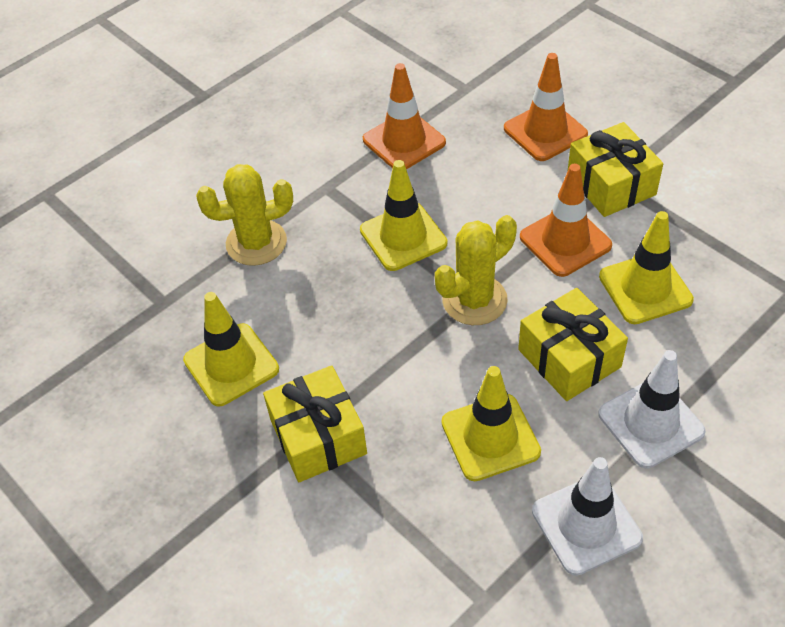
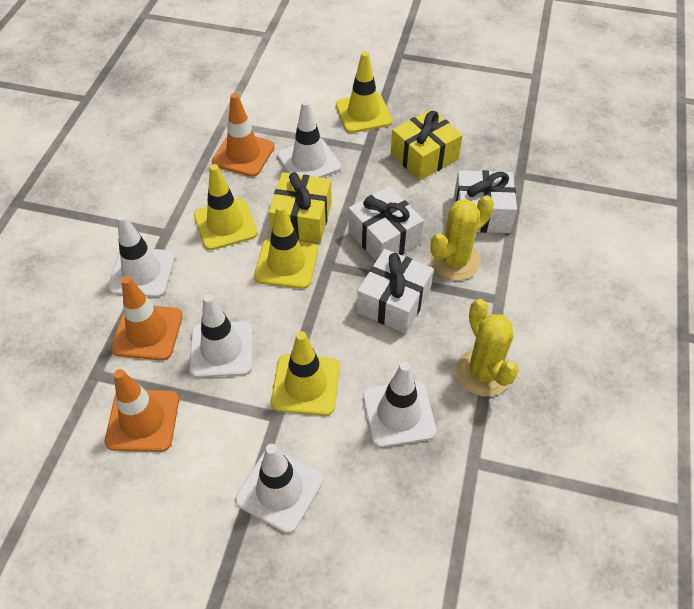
white gift: 0 -> 3
white traffic cone: 2 -> 5
yellow gift: 3 -> 2

